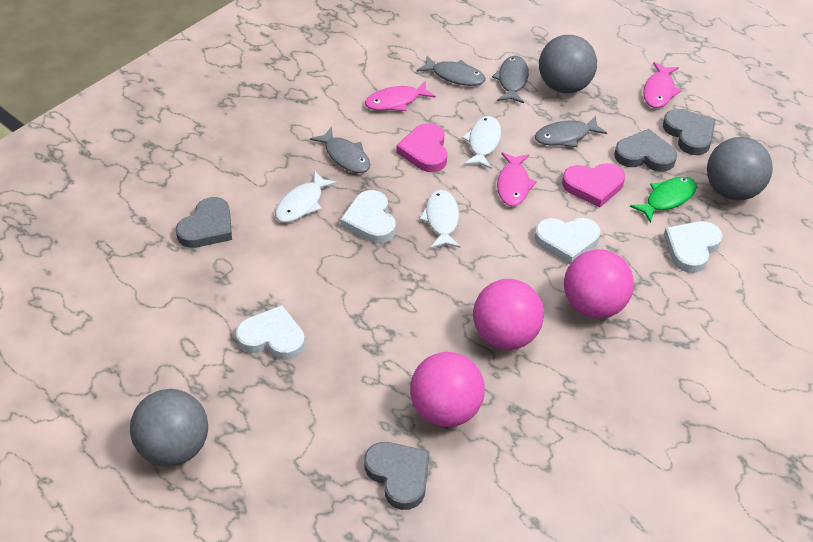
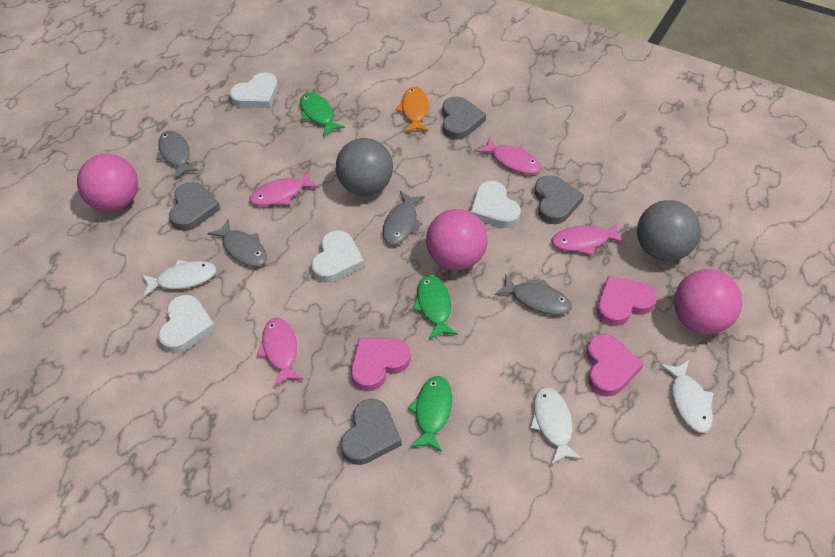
green fish: 1 -> 3
grey ball: 3 -> 2
orange fish: 0 -> 1
pink fish: 3 -> 4
pink heart: 2 -> 3

